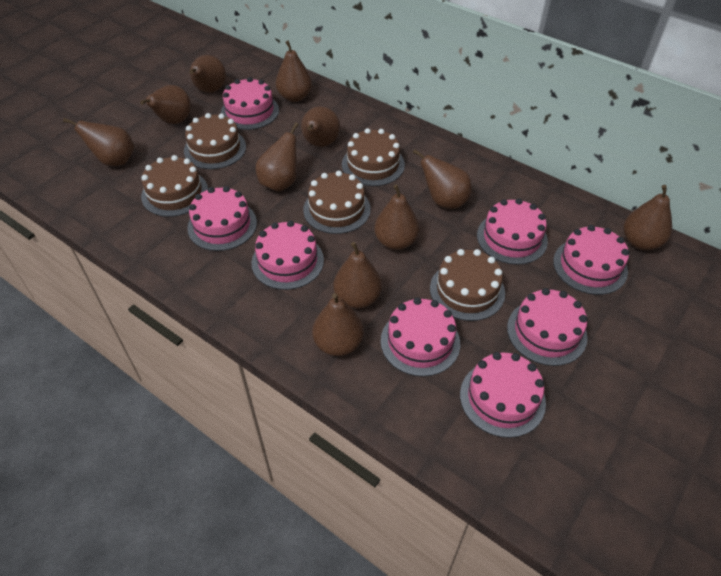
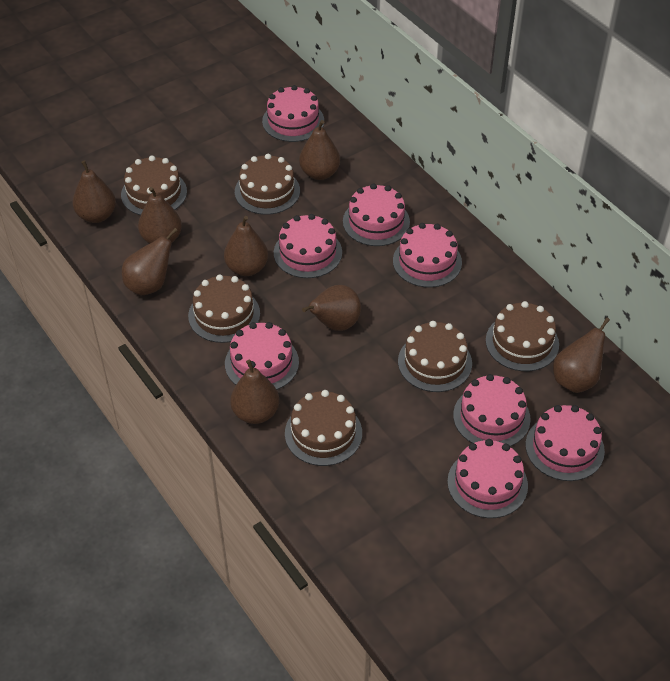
brown cake: 5 -> 6
brown pear: 11 -> 8

